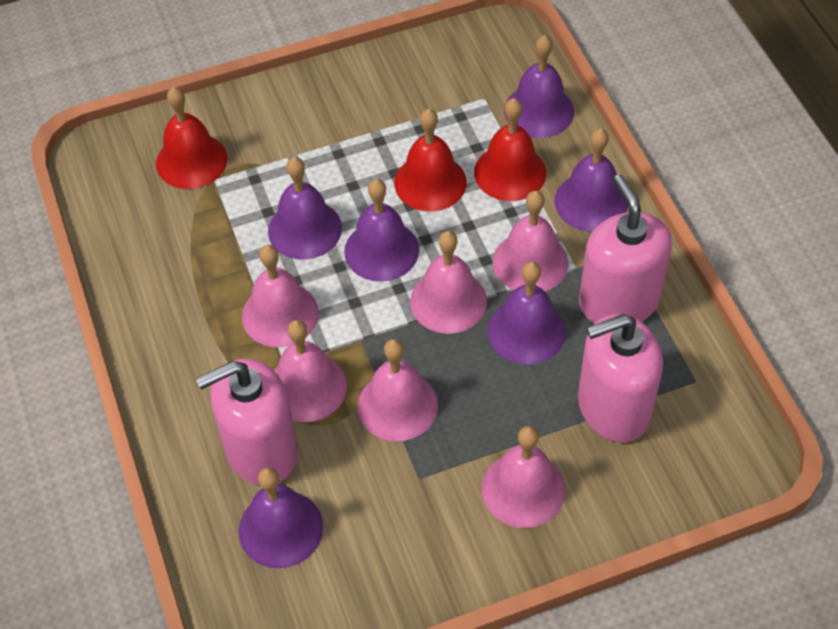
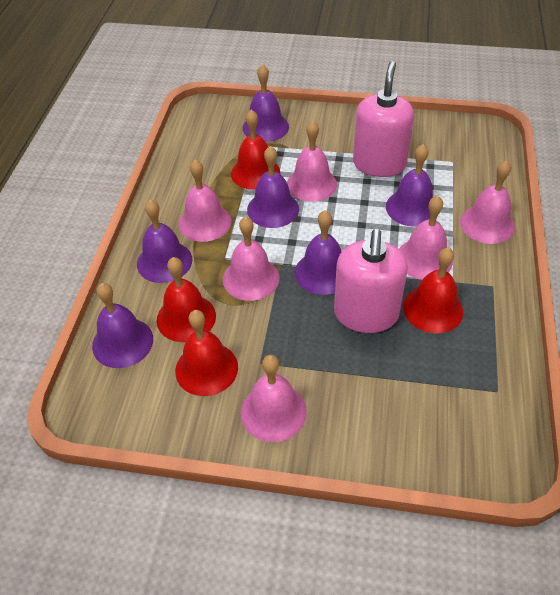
pink soap dispenser: 3 -> 2
red bell: 3 -> 4

